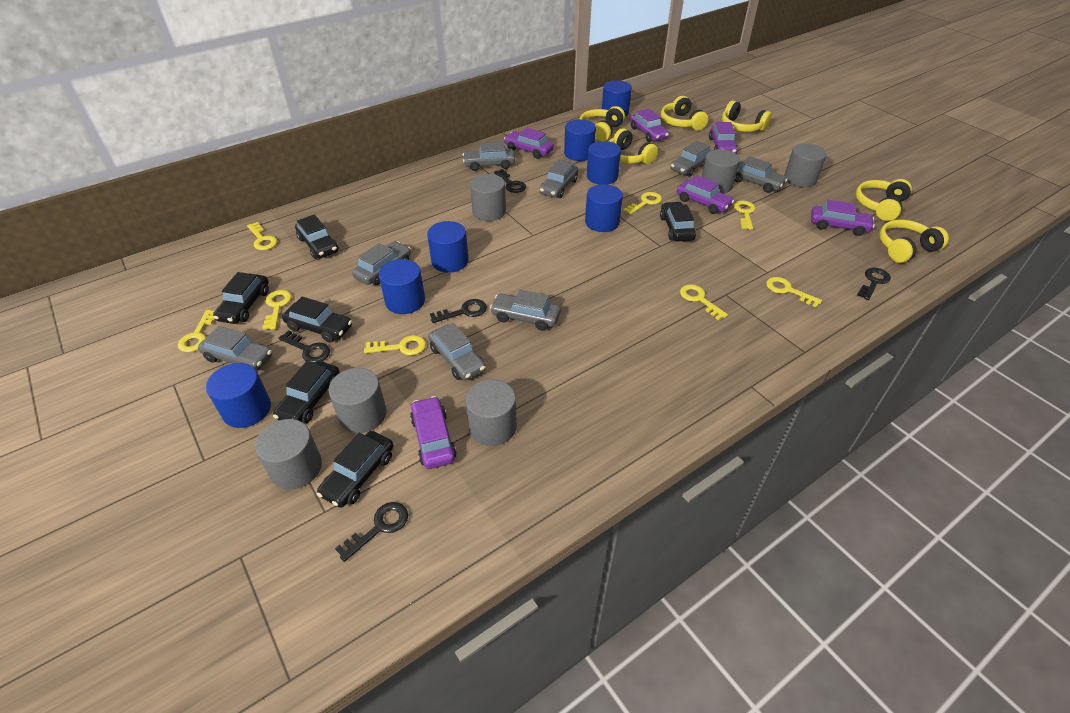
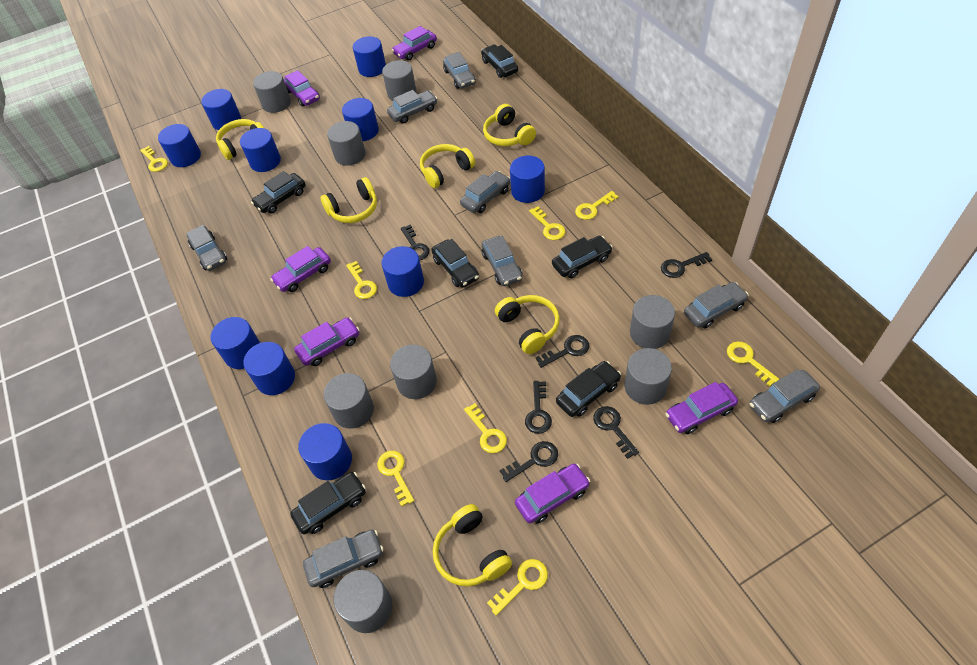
black key: 5 -> 6
blue cylinder: 7 -> 10
grey cylinder: 6 -> 8

